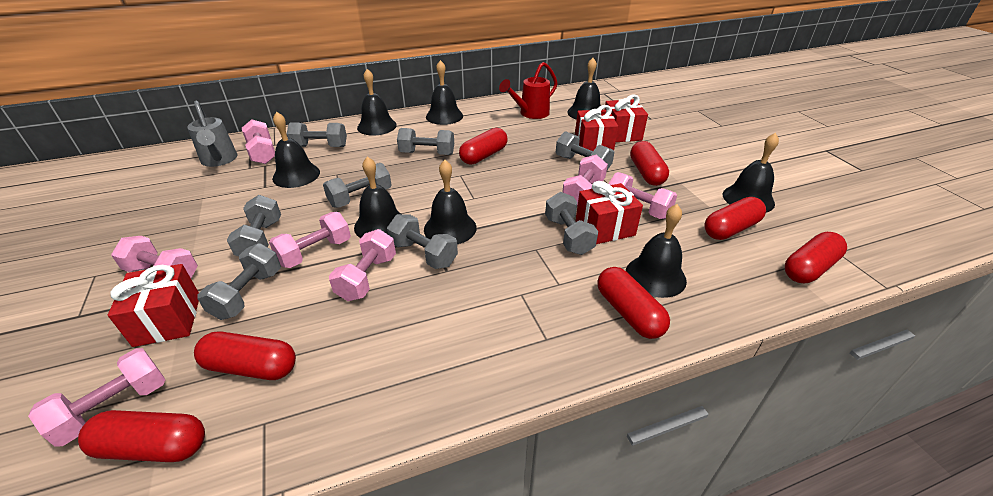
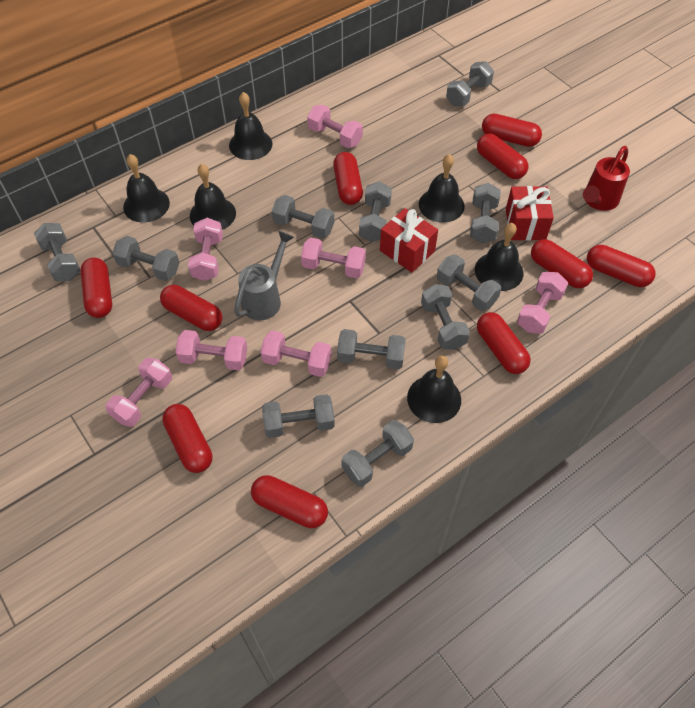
black bell: 8 -> 6
grey dumbbell: 8 -> 11
red capsule: 7 -> 10
red gift: 4 -> 2

